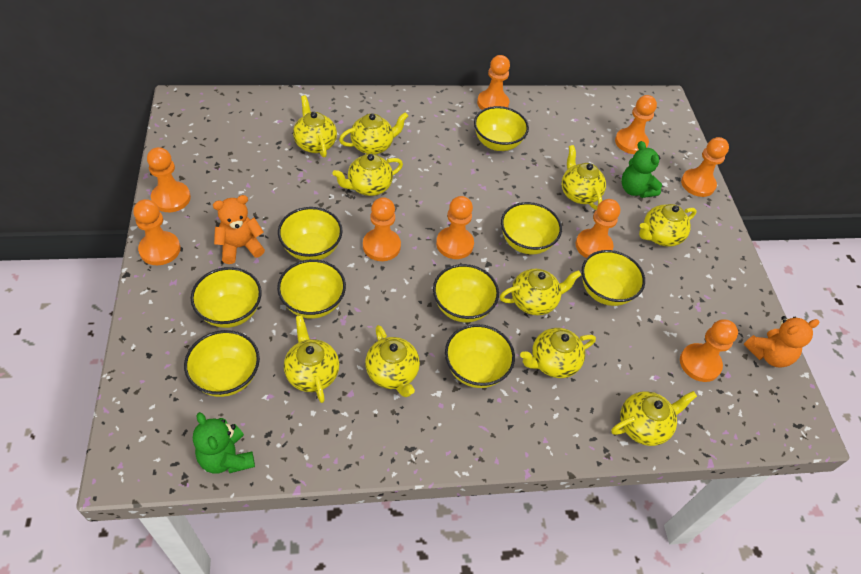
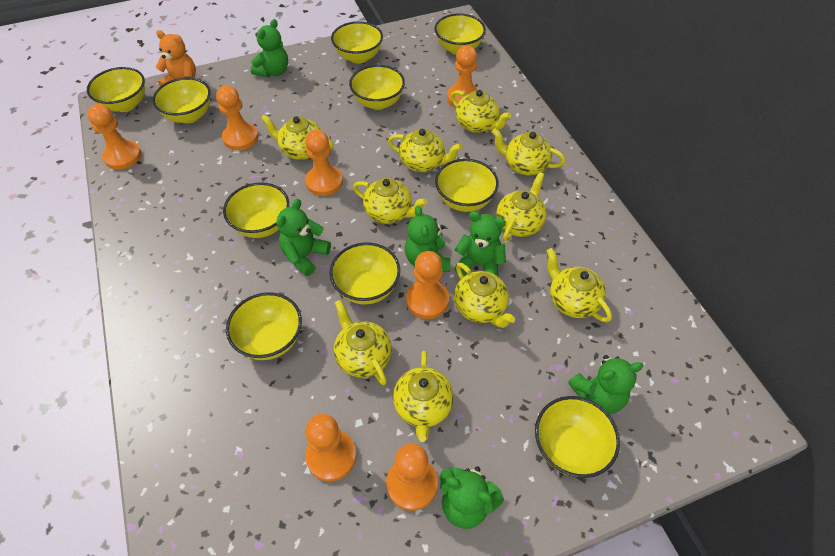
green teddy bear: 2 -> 6
orange pawn: 9 -> 7
orange teddy bear: 2 -> 1
yellow bowl: 9 -> 10

